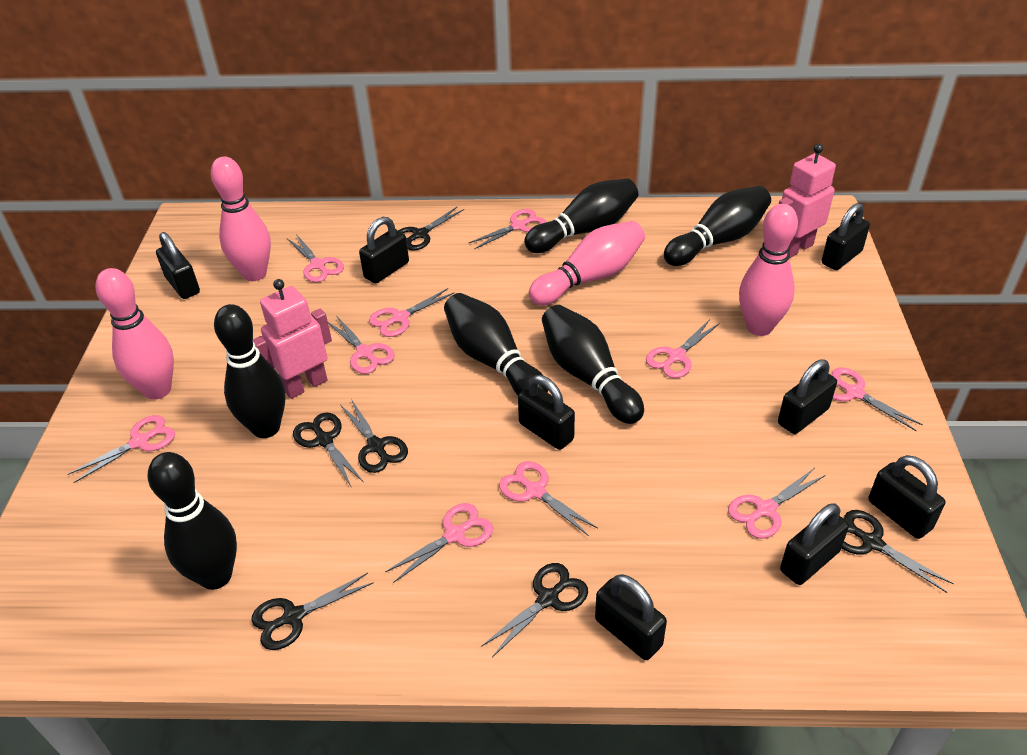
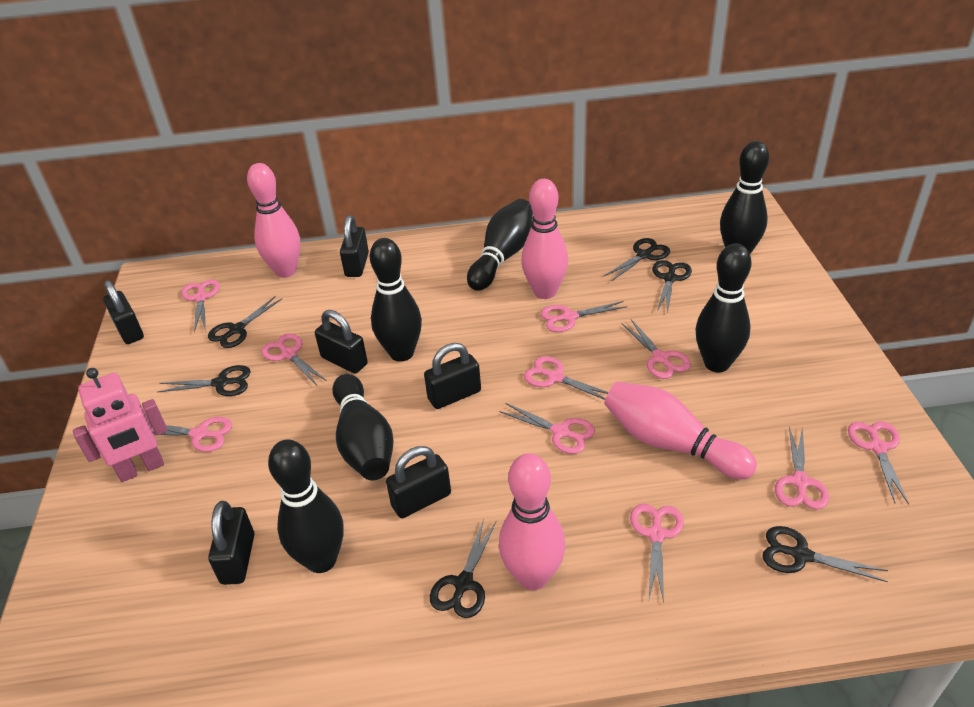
black padlock: 8 -> 6
pink robot: 2 -> 1

